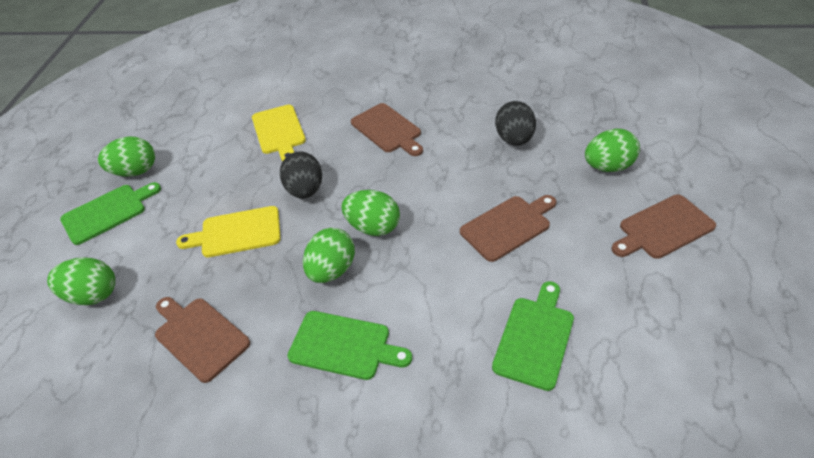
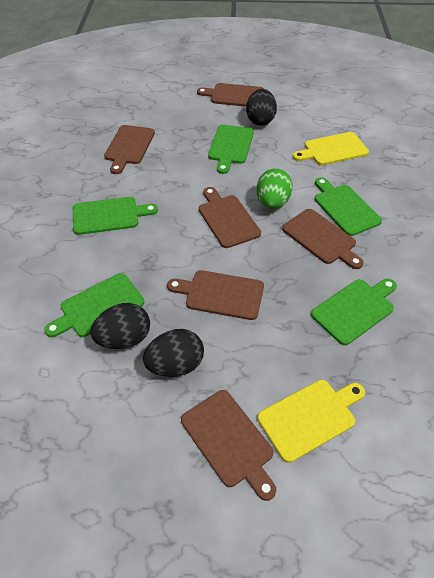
black egg: 2 -> 3
brown cutting board: 4 -> 6
green cutting board: 3 -> 5
green egg: 5 -> 1

